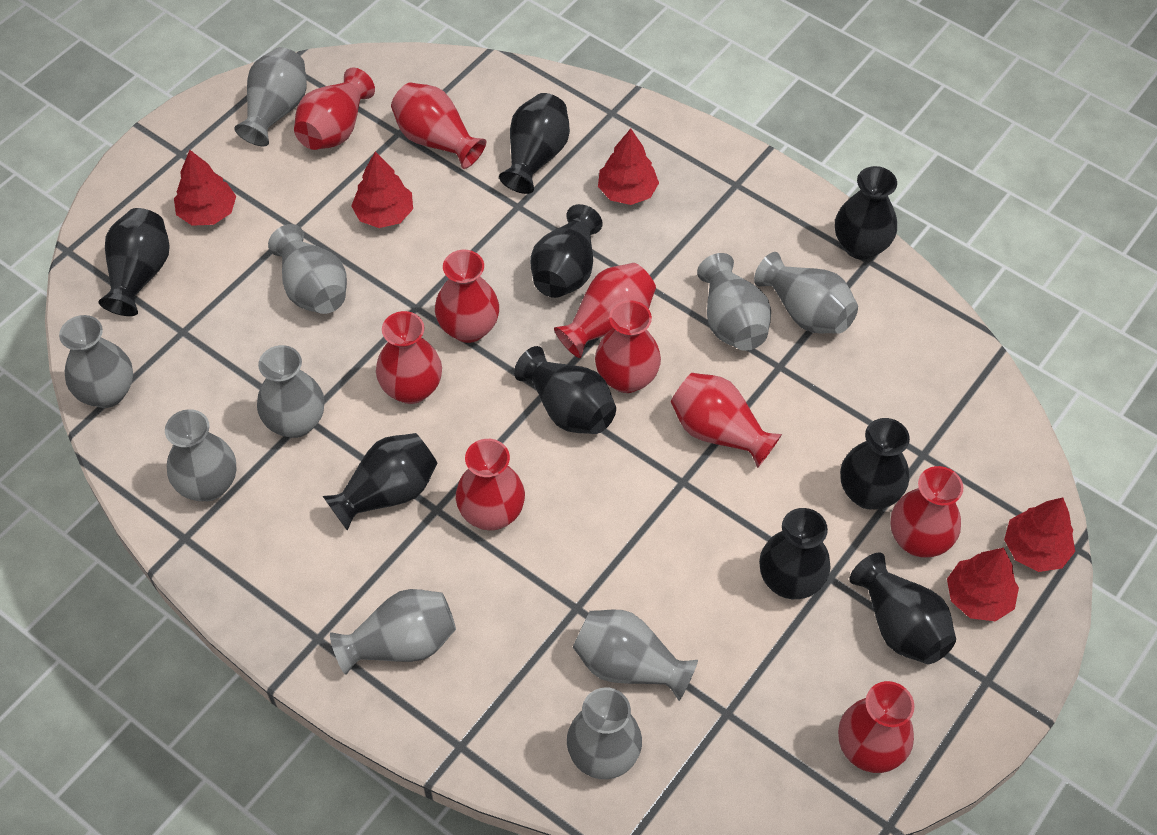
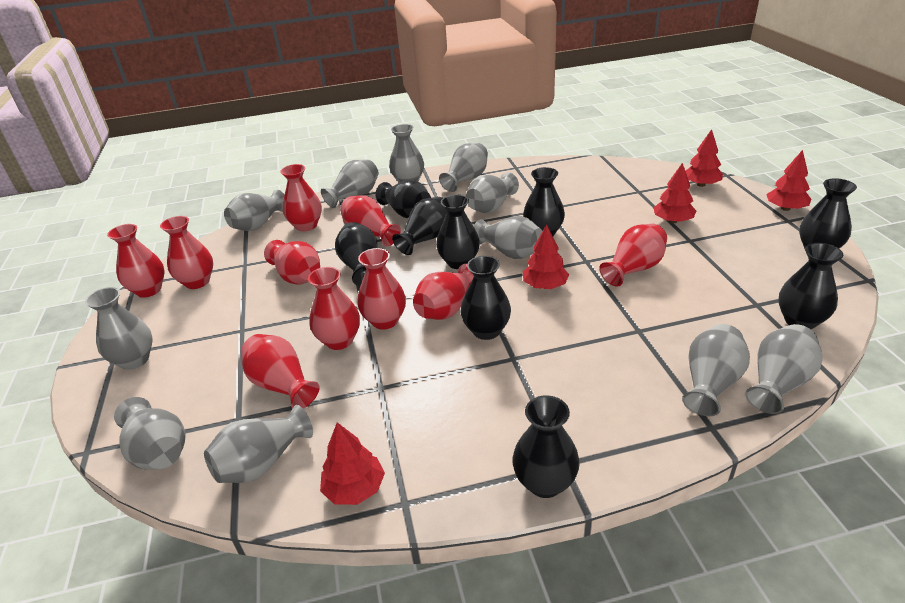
grey vase: 10 -> 11

